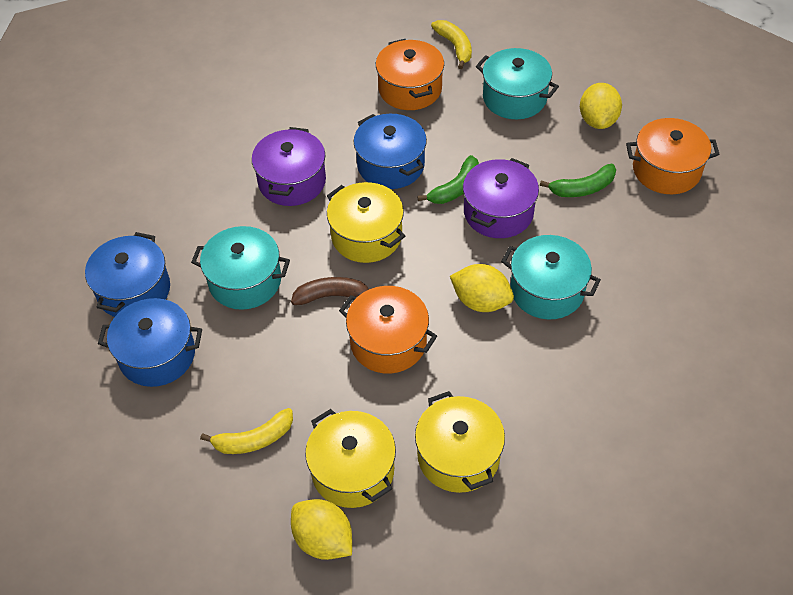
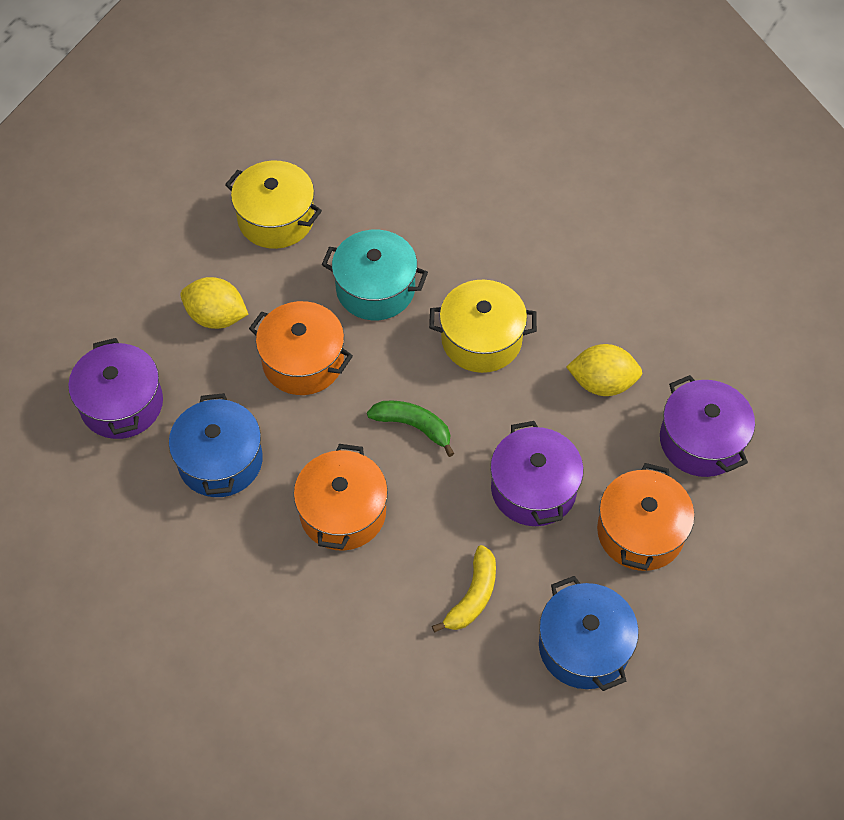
blue pot: 3 -> 2
brown banana: 1 -> 0
green banana: 2 -> 1
purple pot: 2 -> 3
turquoise pot: 3 -> 1
yellow banana: 2 -> 1
yellow lemon: 3 -> 2
yellow pot: 3 -> 2

